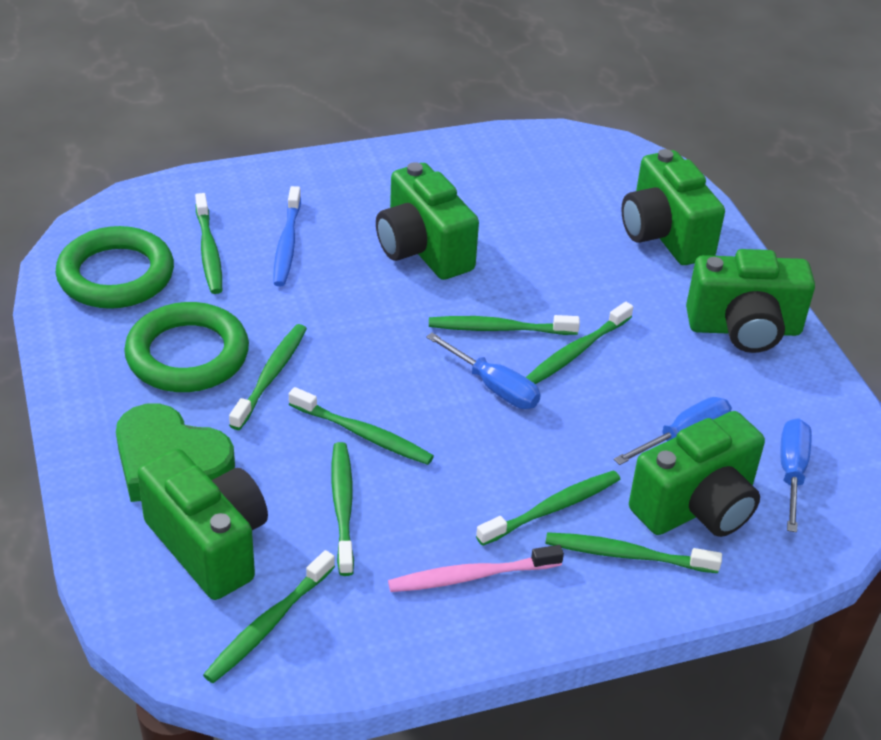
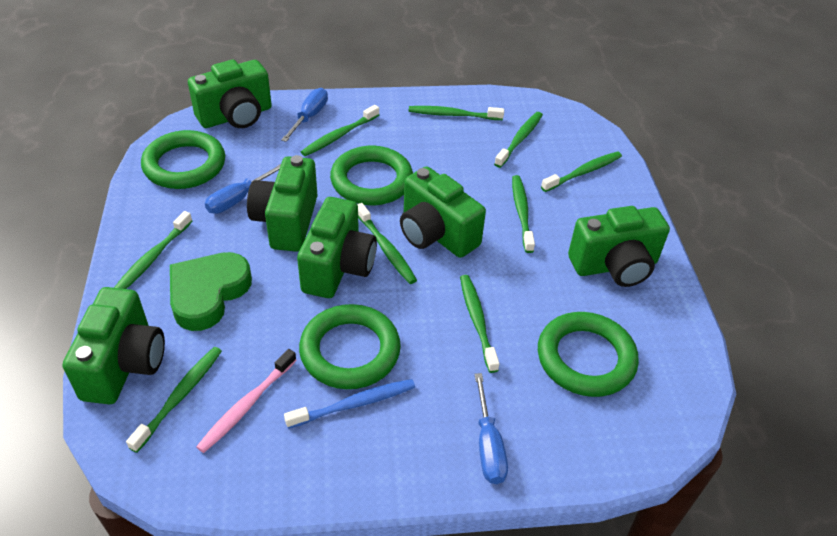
green camera: 5 -> 6
green ring: 2 -> 4

